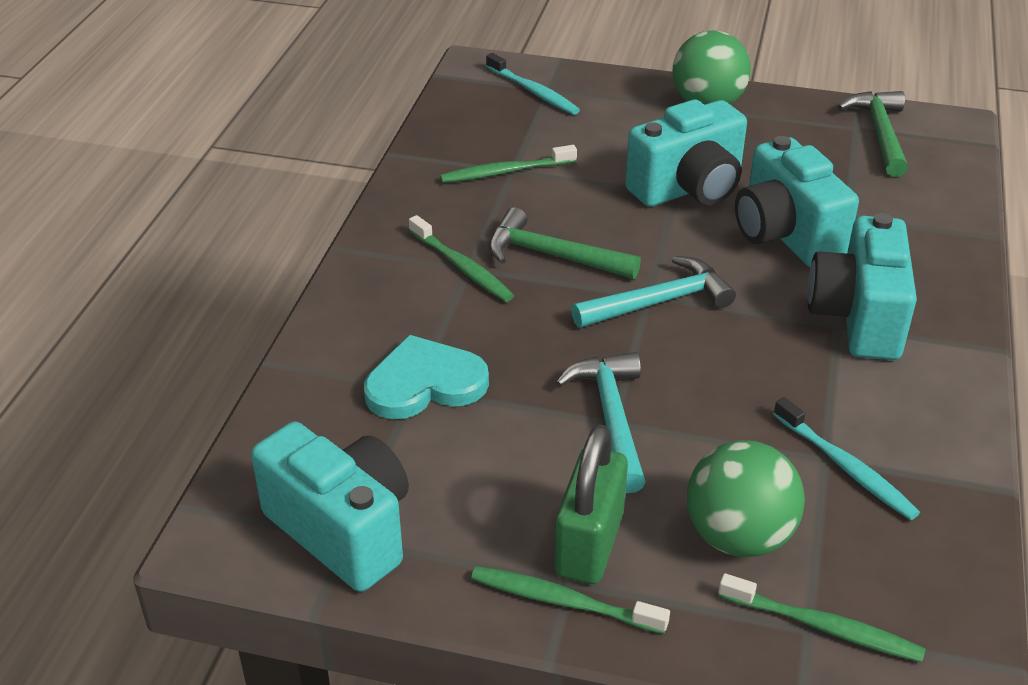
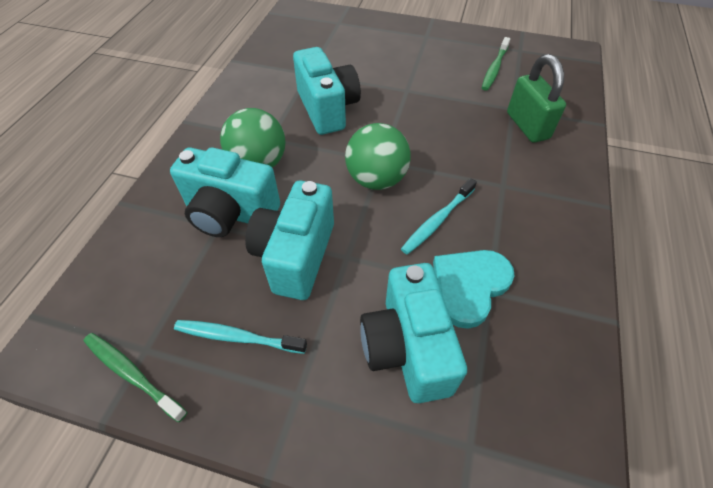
green hammer: 2 -> 0
green toothbrush: 4 -> 2
turquoise hammer: 2 -> 0

